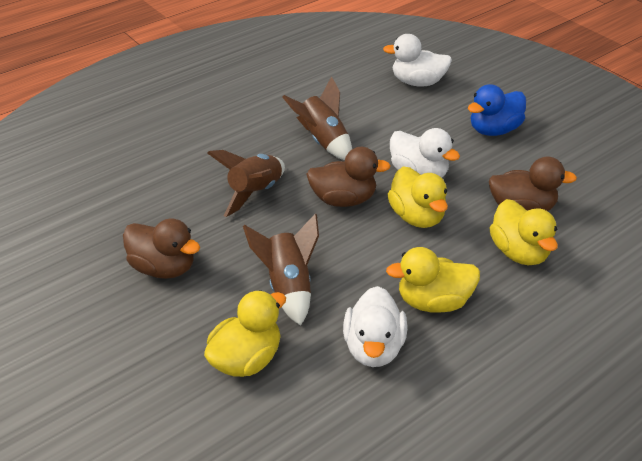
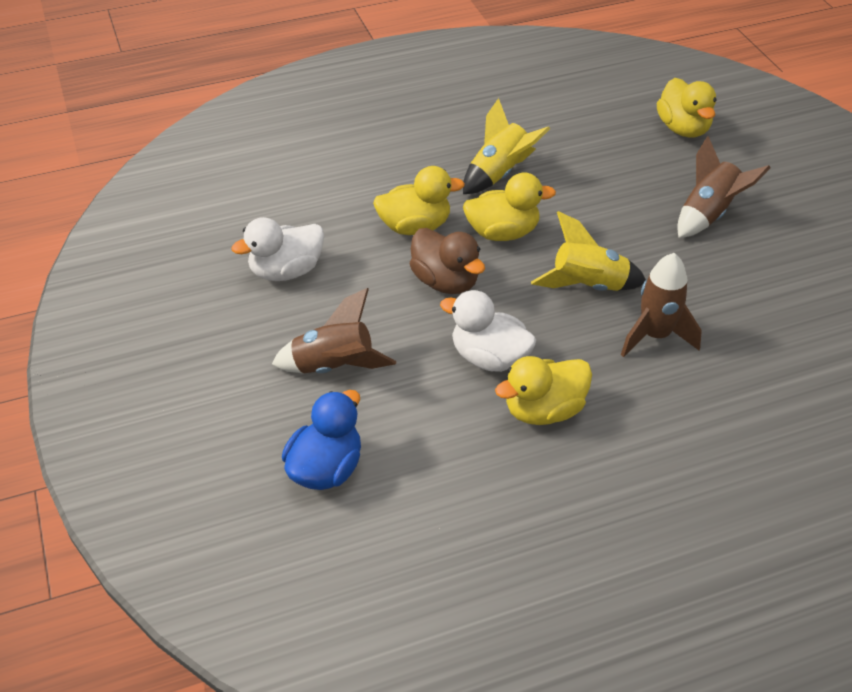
brown duck: 3 -> 1
white duck: 3 -> 2
yellow rocket: 0 -> 2

